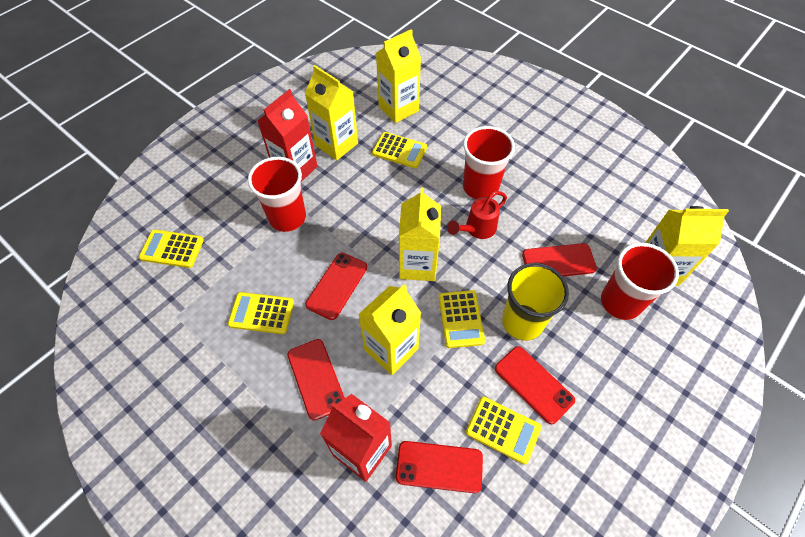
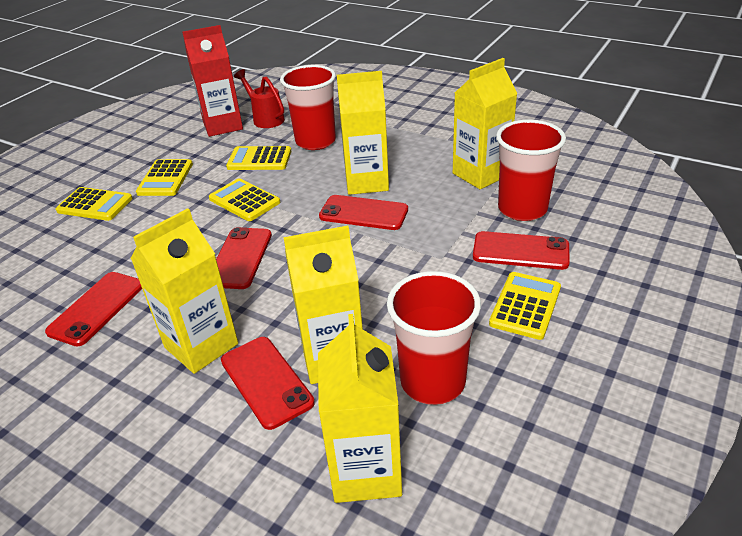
red carton: 2 -> 1
yellow cup: 1 -> 0

